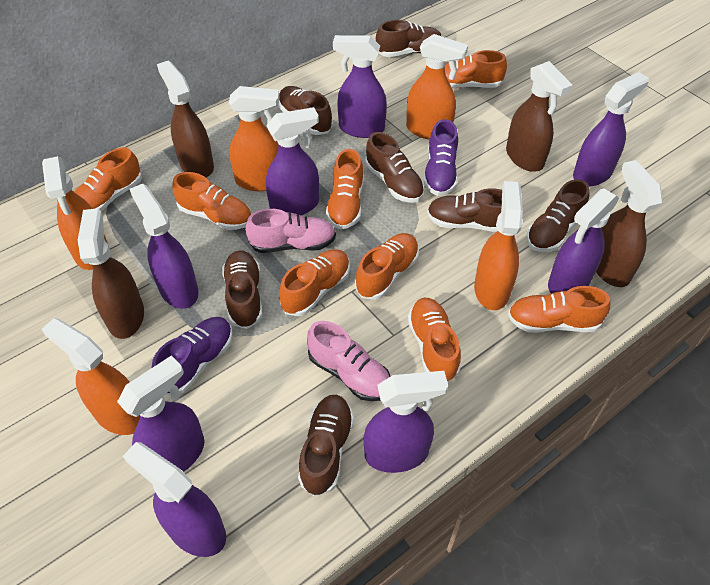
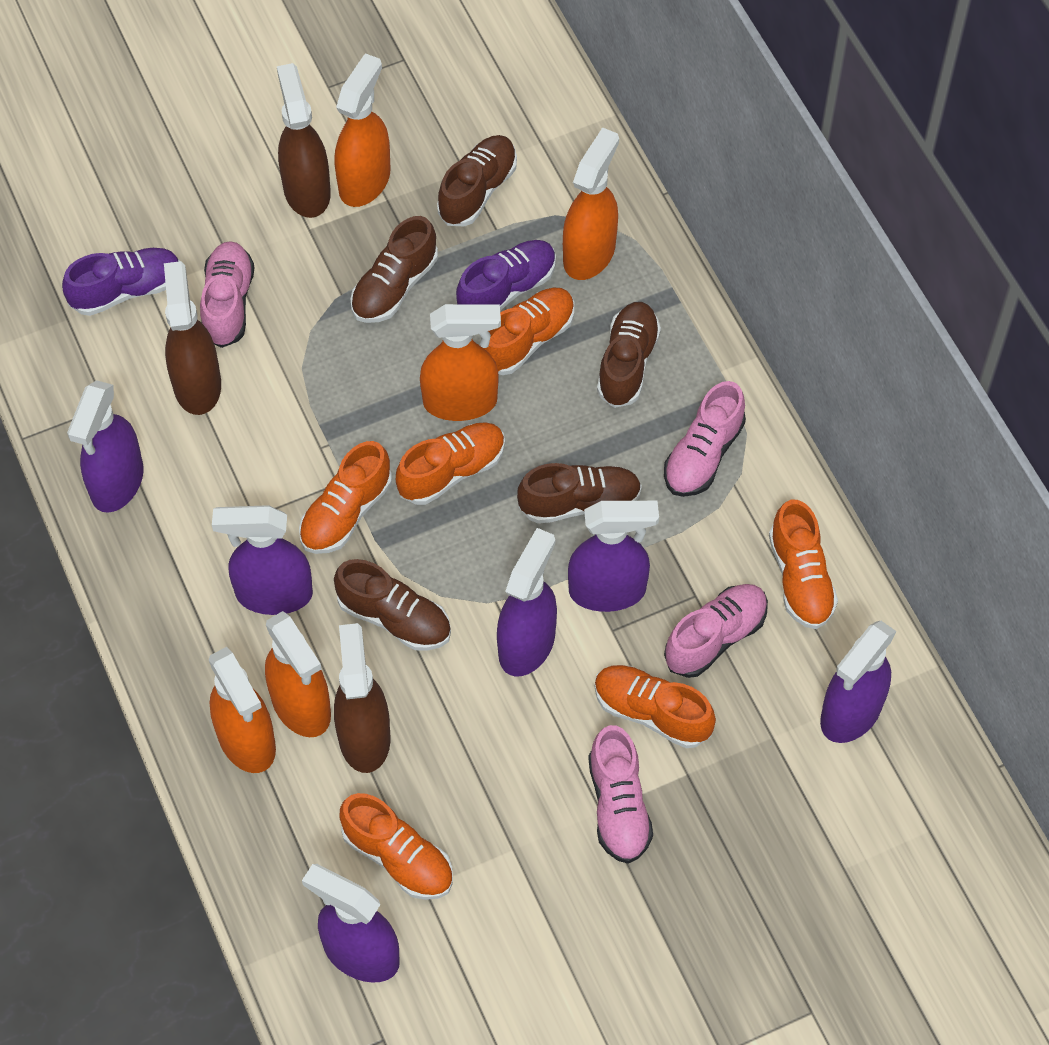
brown shoe: 7 -> 5
brown spray bottle: 4 -> 3
orange shoe: 8 -> 6
pink shoe: 2 -> 4
purple spray bottle: 8 -> 6

